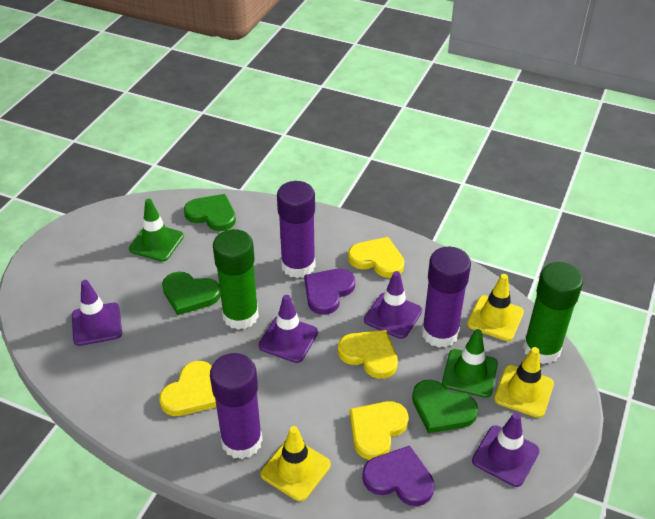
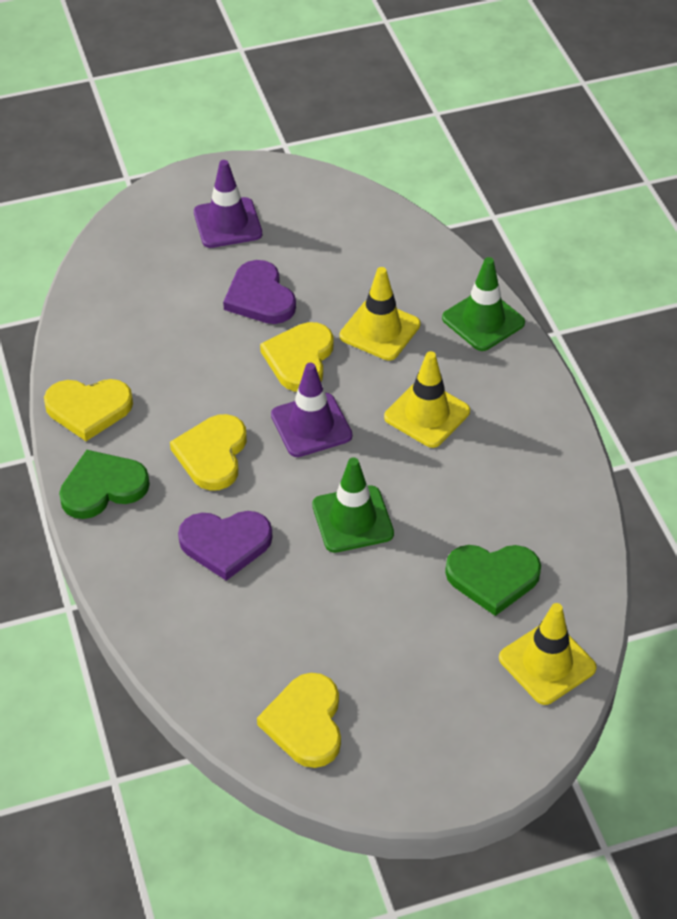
green glue stick: 2 -> 0
green heart: 3 -> 2
purple glue stick: 3 -> 0
purple traffic cone: 4 -> 2

